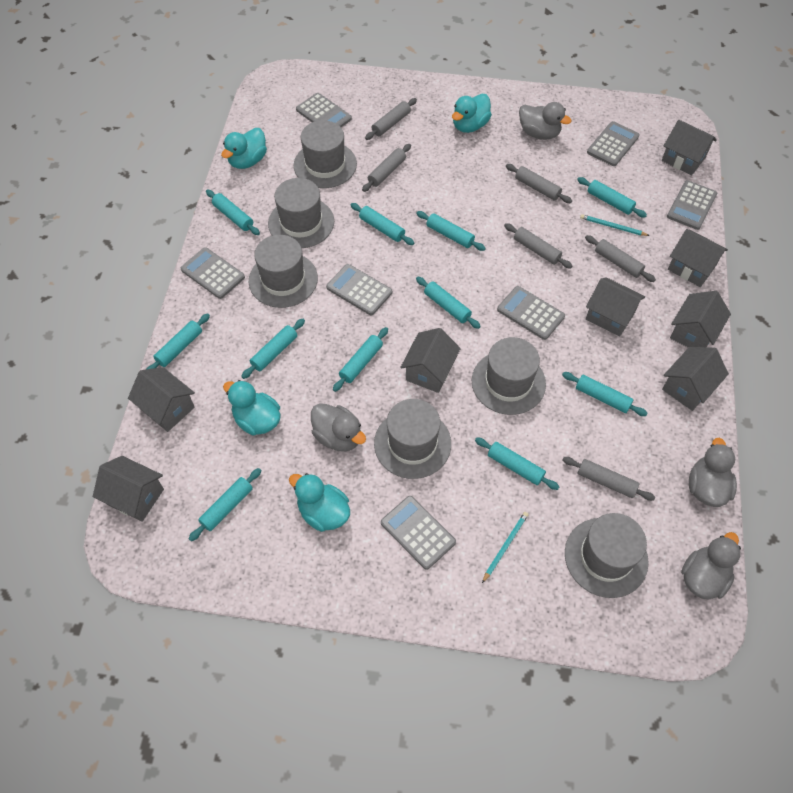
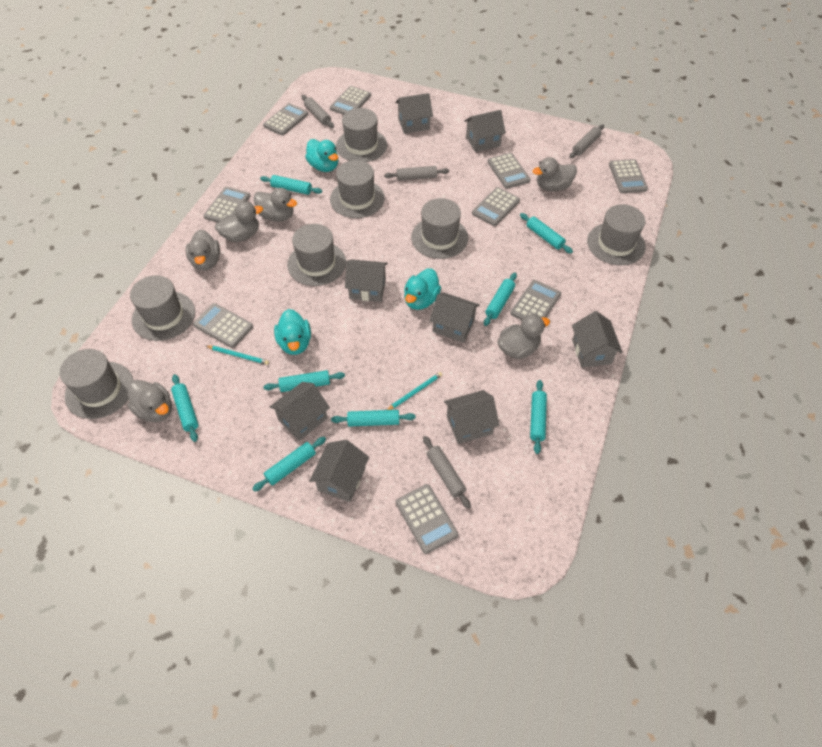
grey calculator: 7 -> 9
grey duck: 4 -> 6
grey hat: 6 -> 7
grey rolling pin: 6 -> 4
turquoise duck: 4 -> 3
turquoise rolling pin: 11 -> 8

